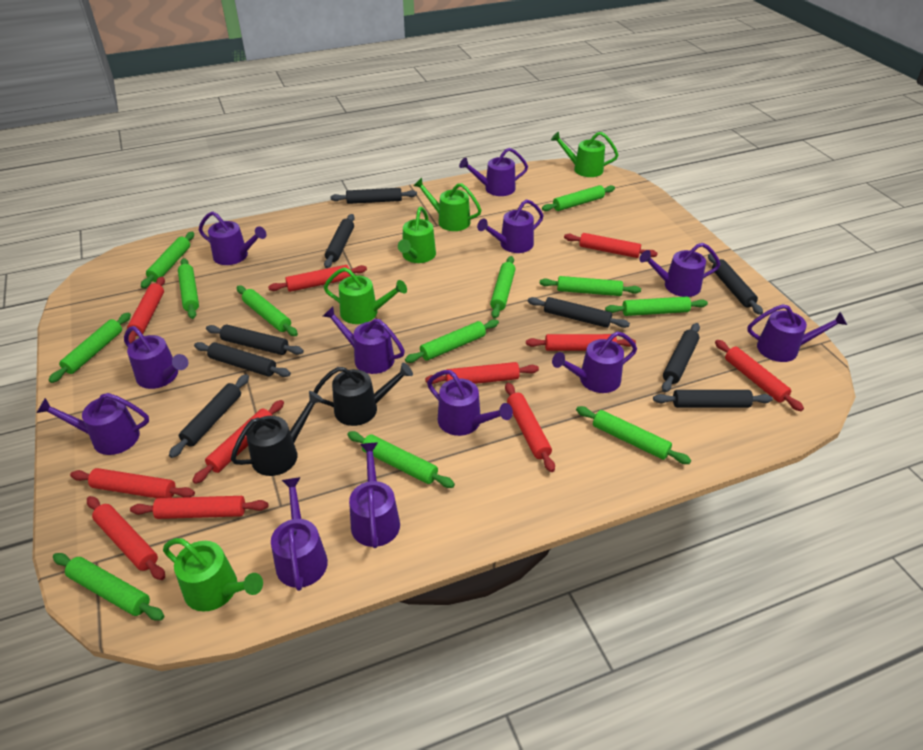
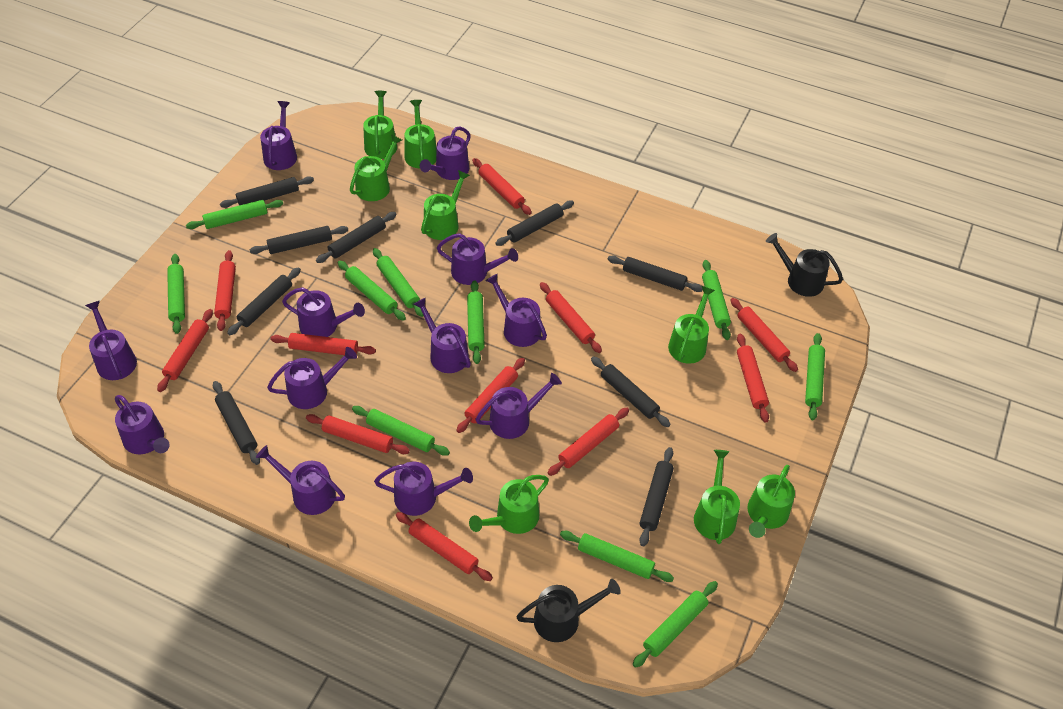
green rolling pin: 12 -> 10
green watering can: 5 -> 8

